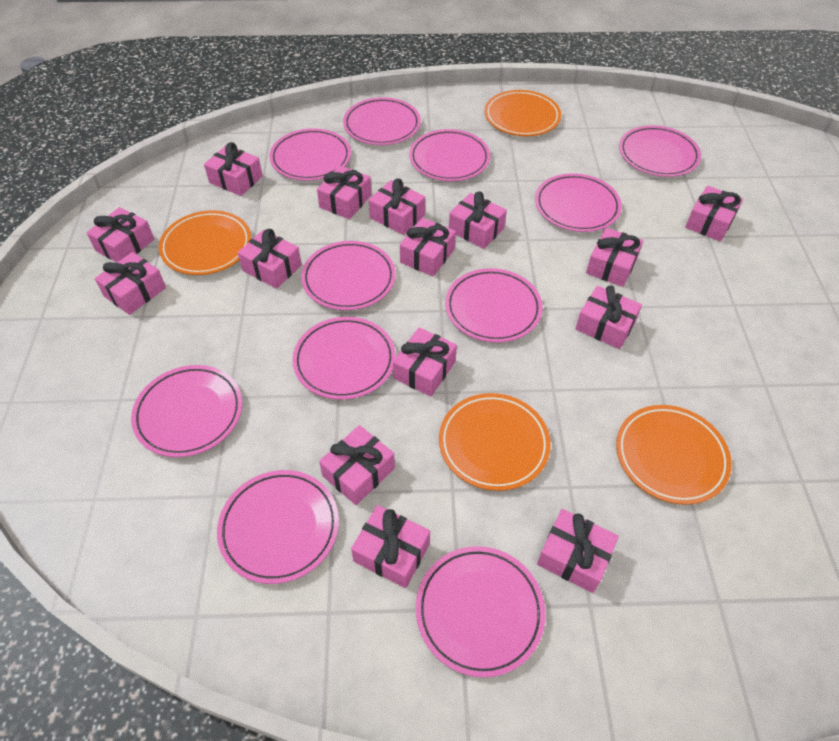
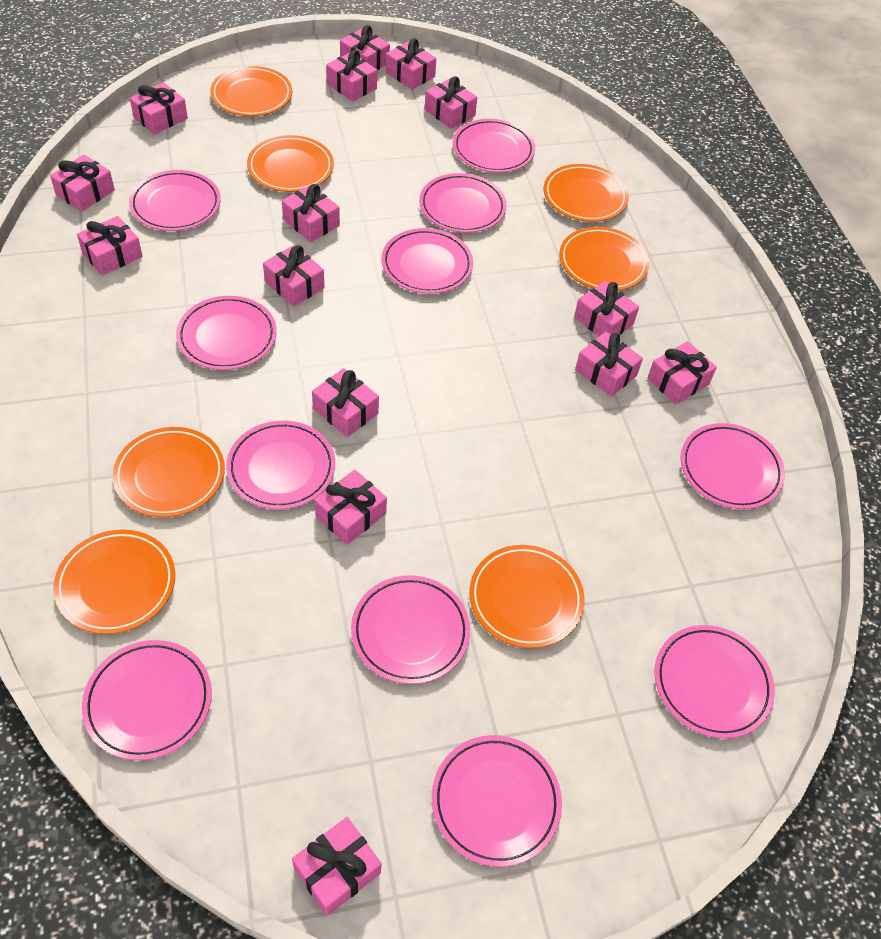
orange plate: 4 -> 7

